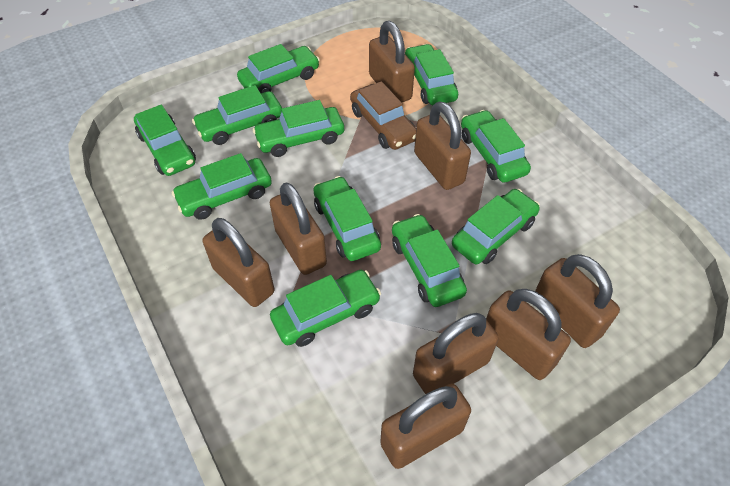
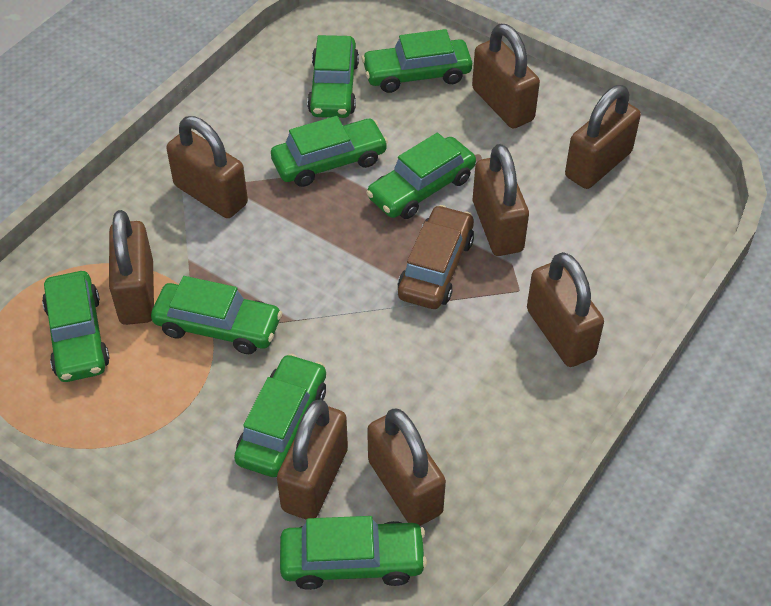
green car: 11 -> 8

